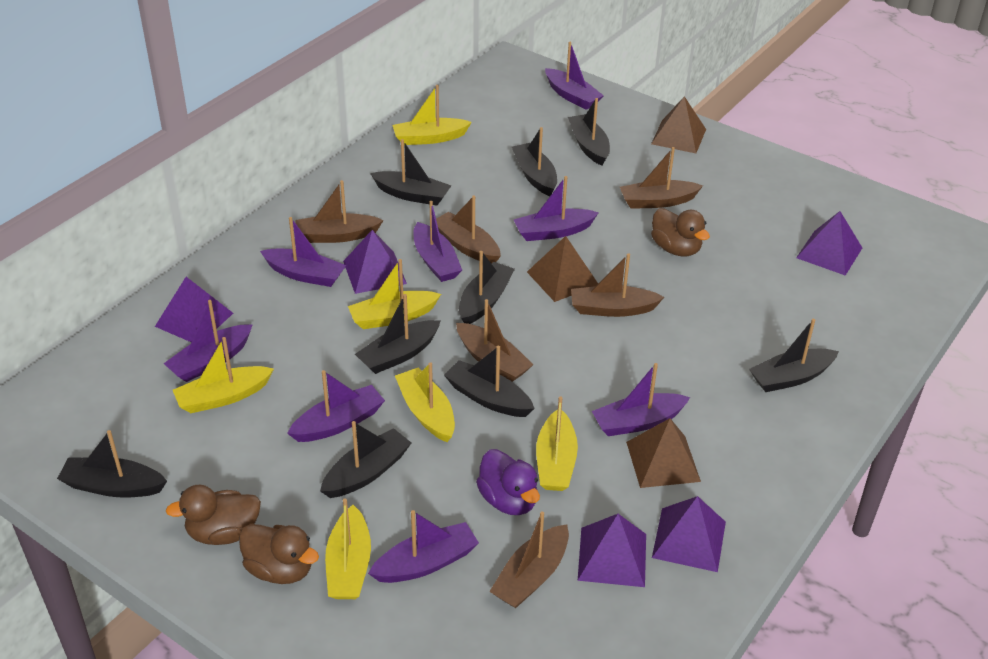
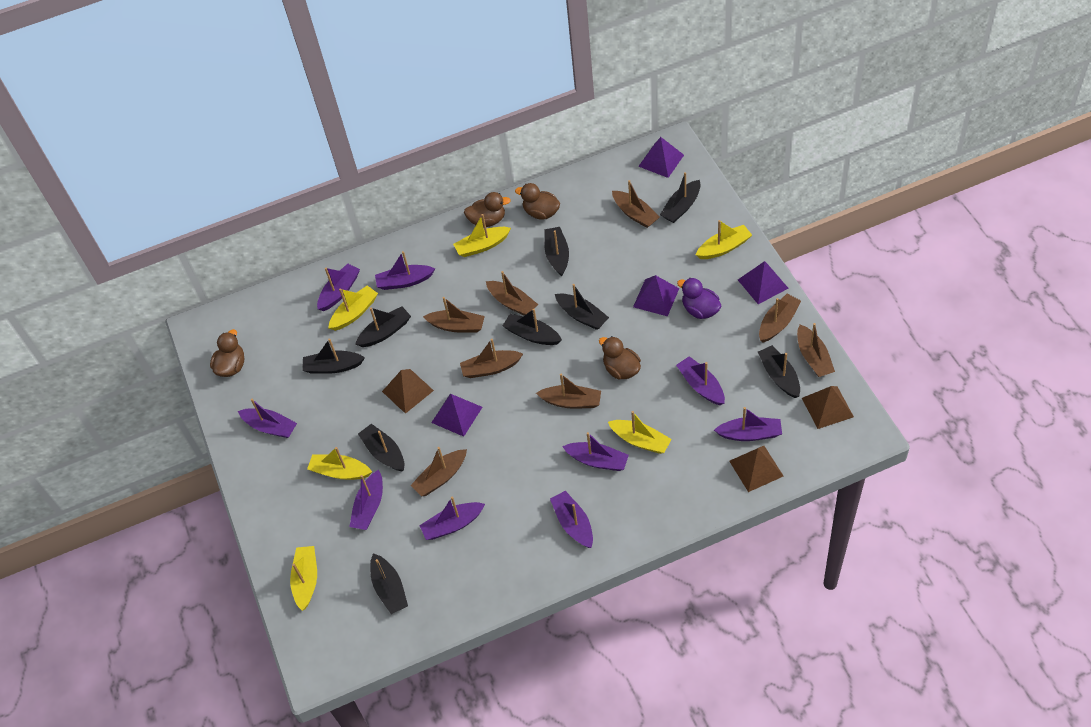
brown boat: 6 -> 8
brown duck: 3 -> 4
purple boat: 8 -> 9
purple pyramid: 5 -> 4

